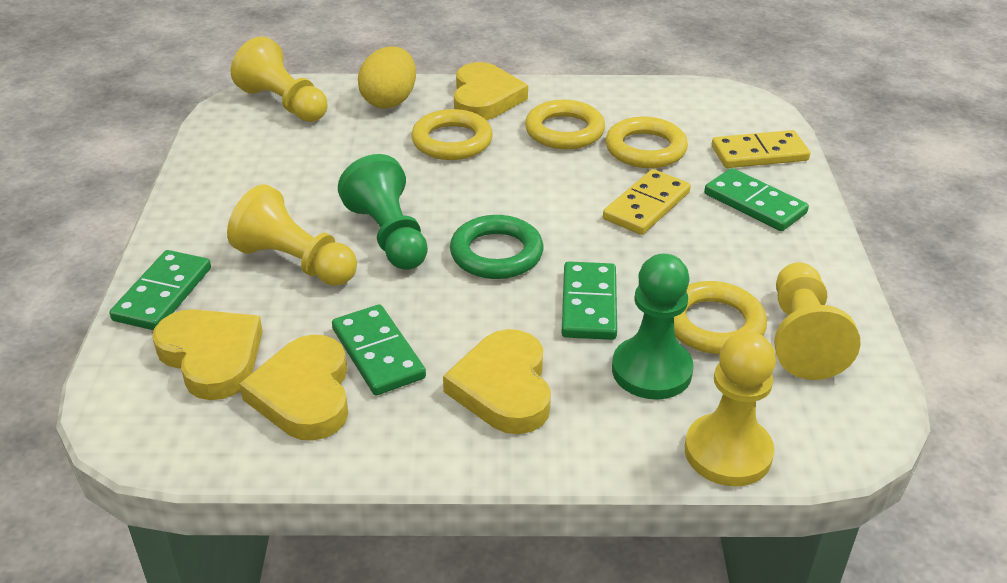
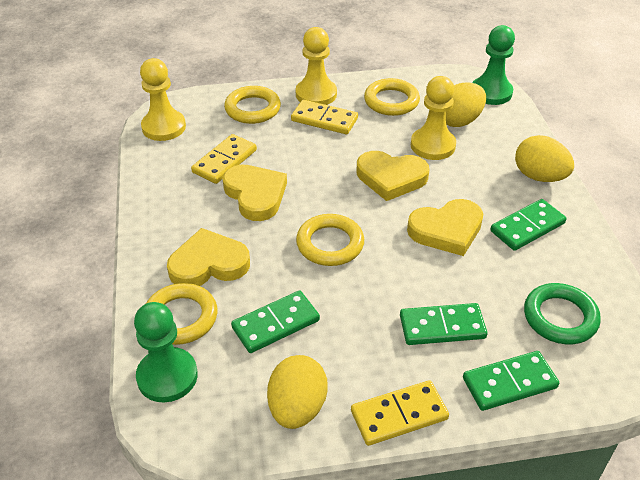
yellow domino: 2 -> 3
yellow egg: 1 -> 3
yellow pawn: 4 -> 3

